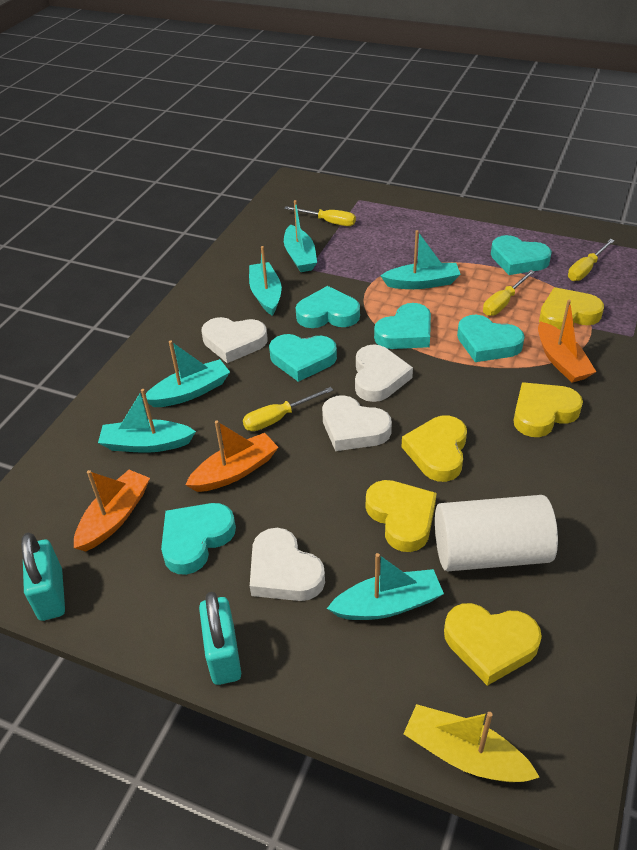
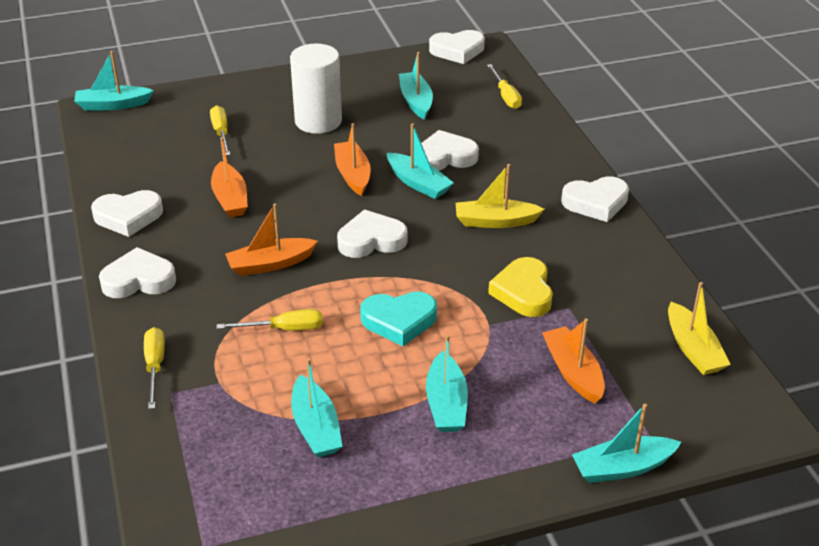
orange boat: 3 -> 4
turquoise heart: 6 -> 1
turquoise padlock: 2 -> 0
white heart: 4 -> 6
yellow boat: 1 -> 2
yellow heart: 5 -> 1

